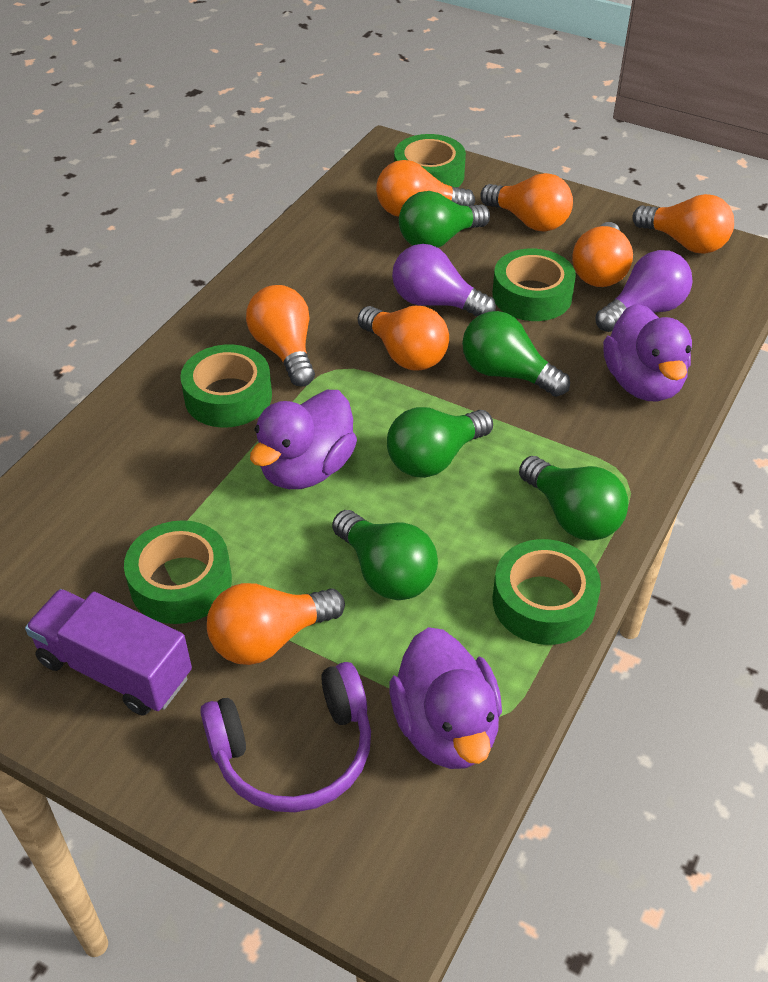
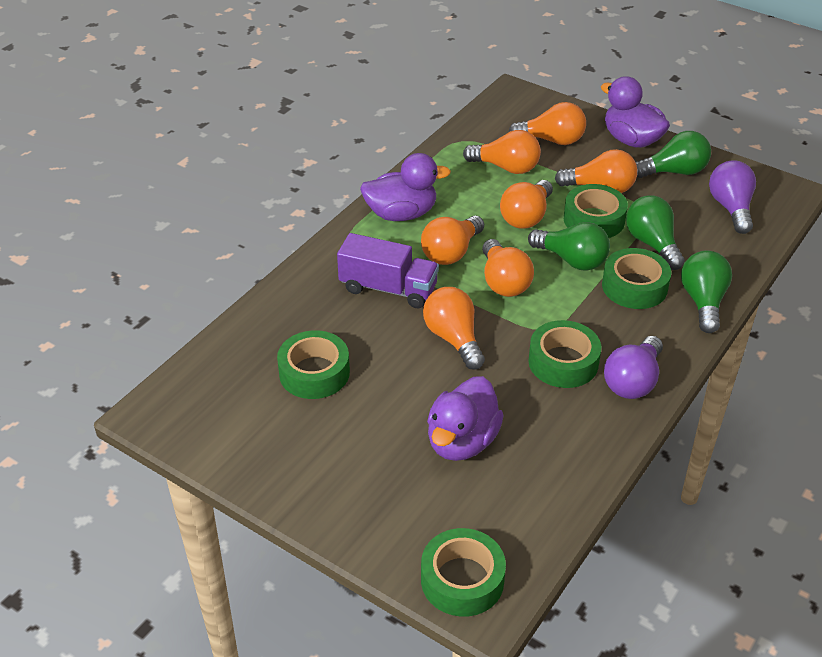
green light bulb: 5 -> 4
purple headphones: 1 -> 0

